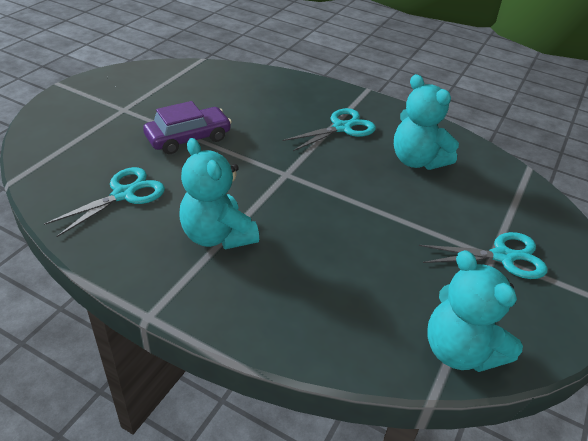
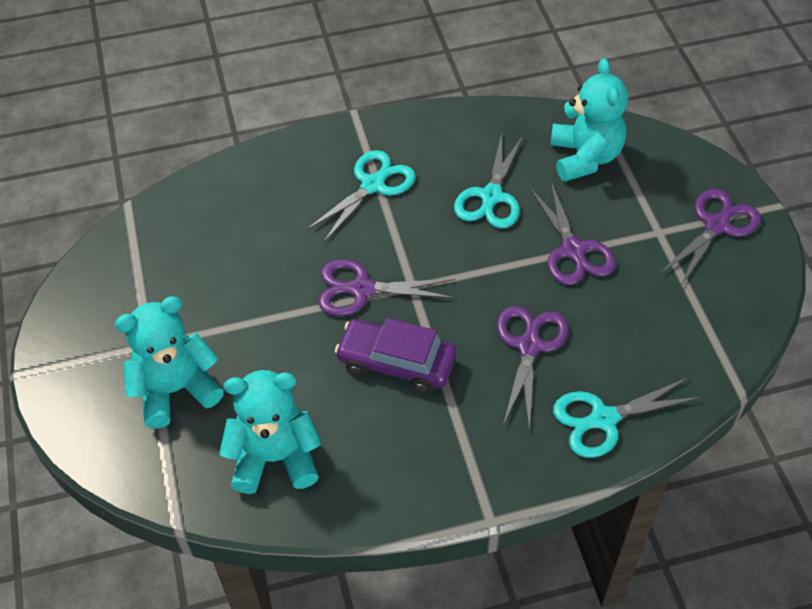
purple scissors: 0 -> 4

